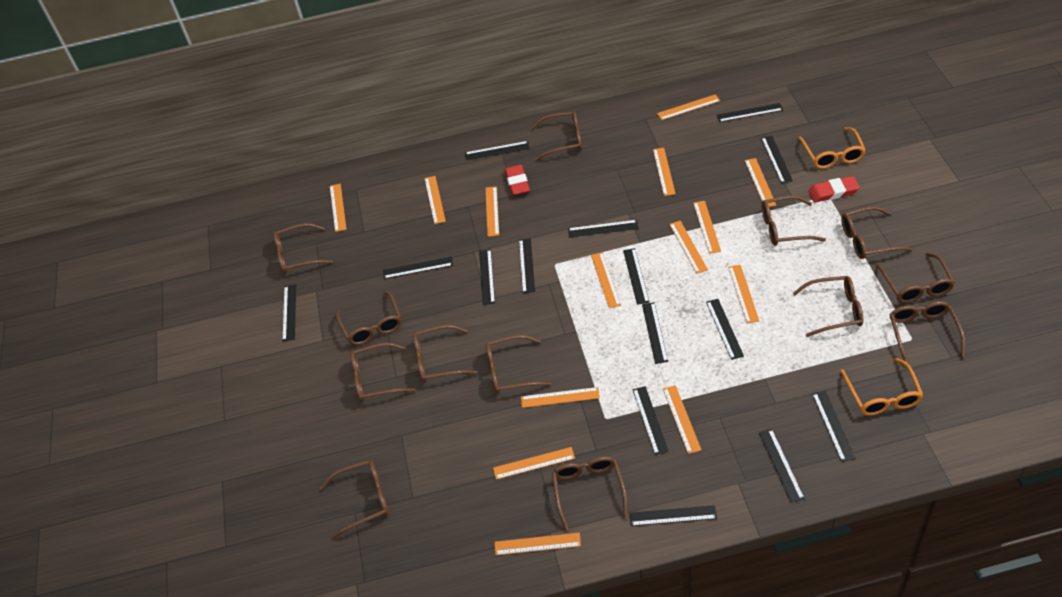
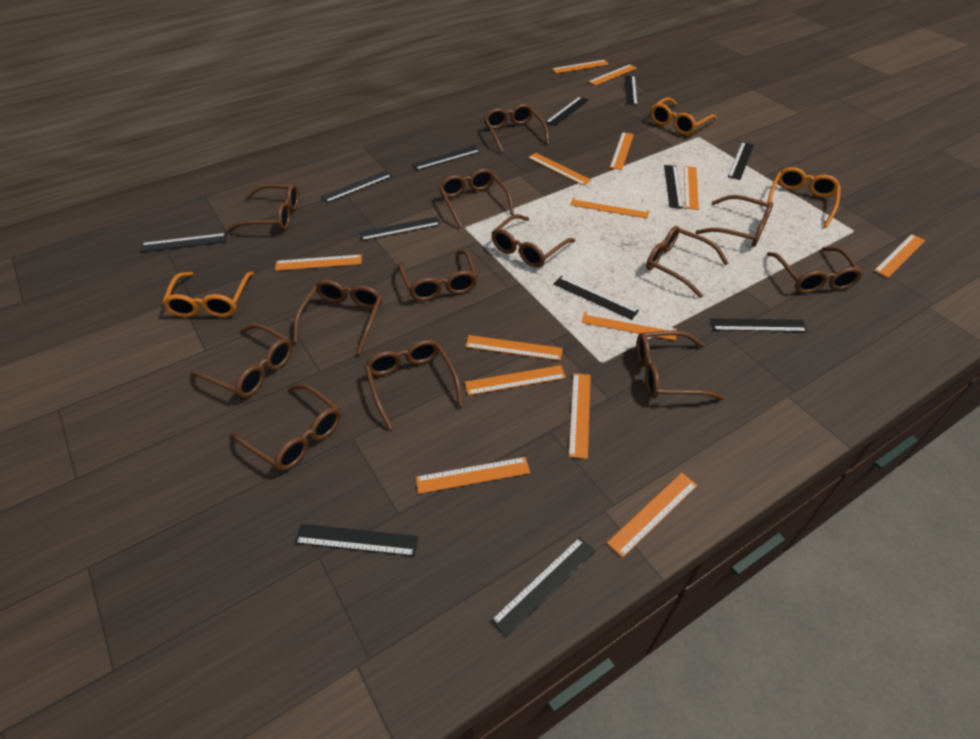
black ruler: 15 -> 12
orange glasses: 2 -> 3
red eraser: 2 -> 0

